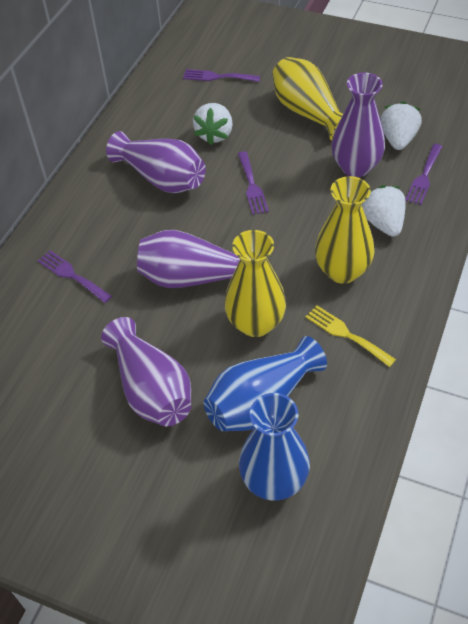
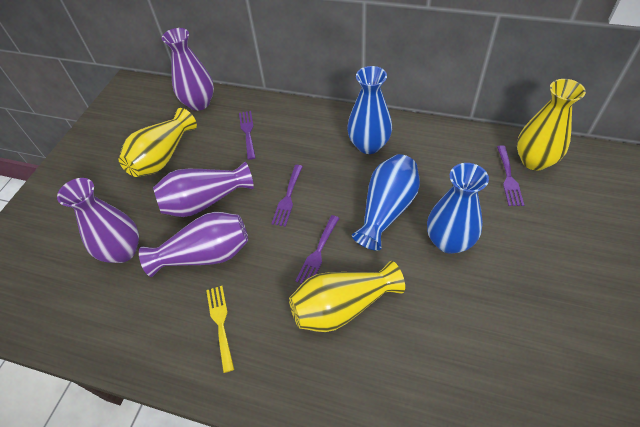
blue vase: 2 -> 3
white strawberry: 3 -> 0

